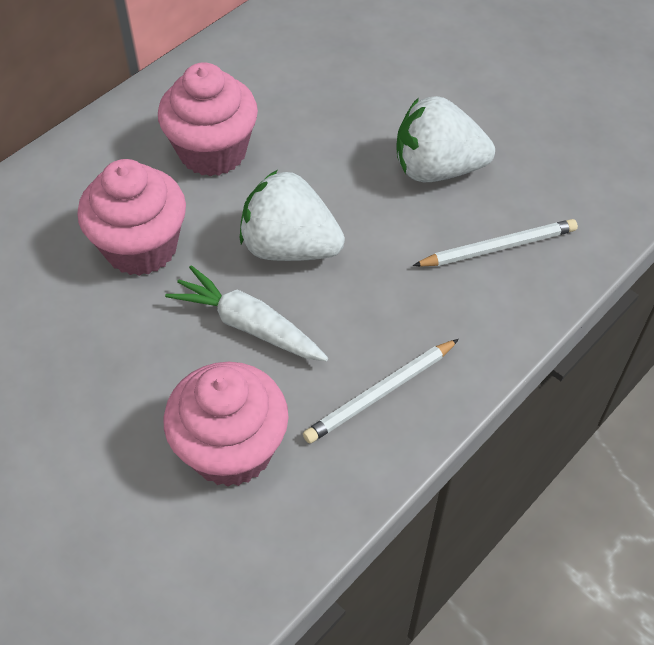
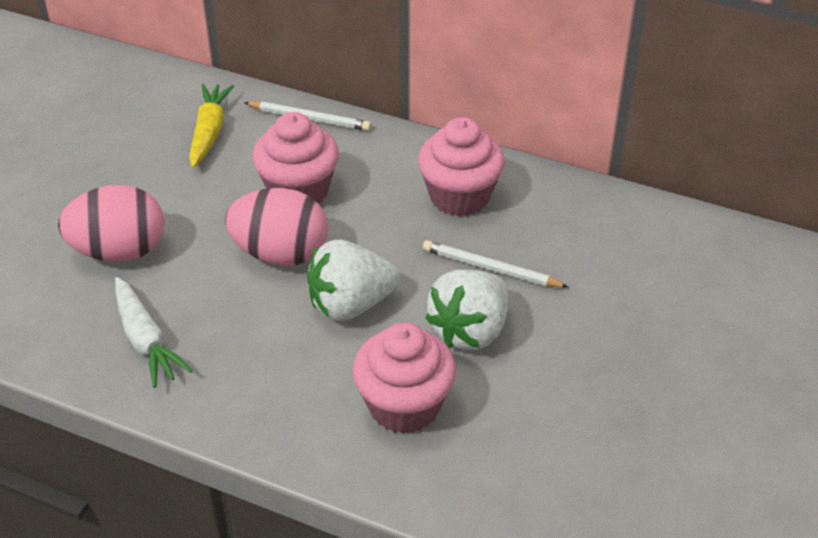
pink egg: 0 -> 2
yellow carrot: 0 -> 1

